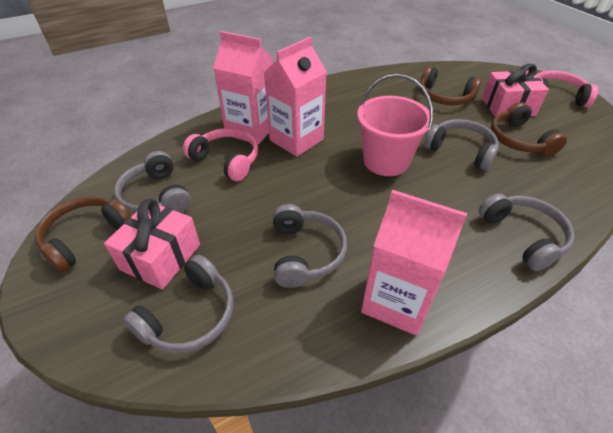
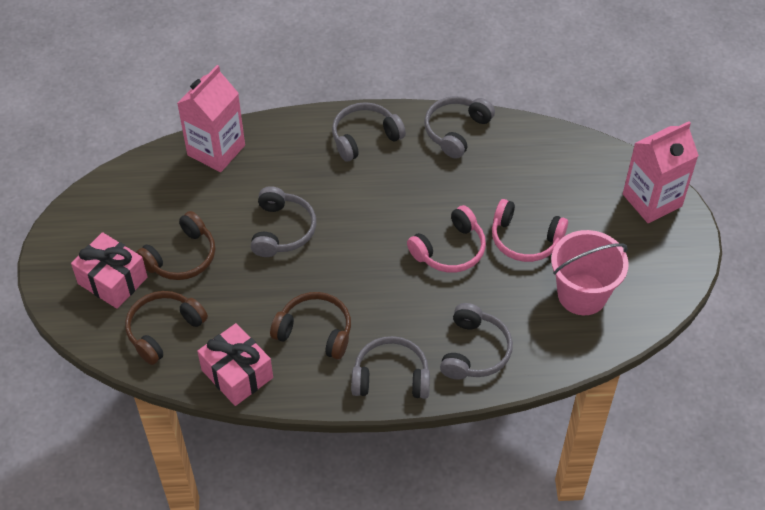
pink carton: 3 -> 2

